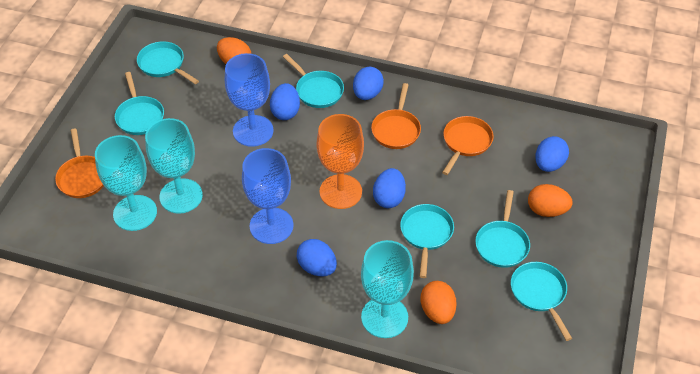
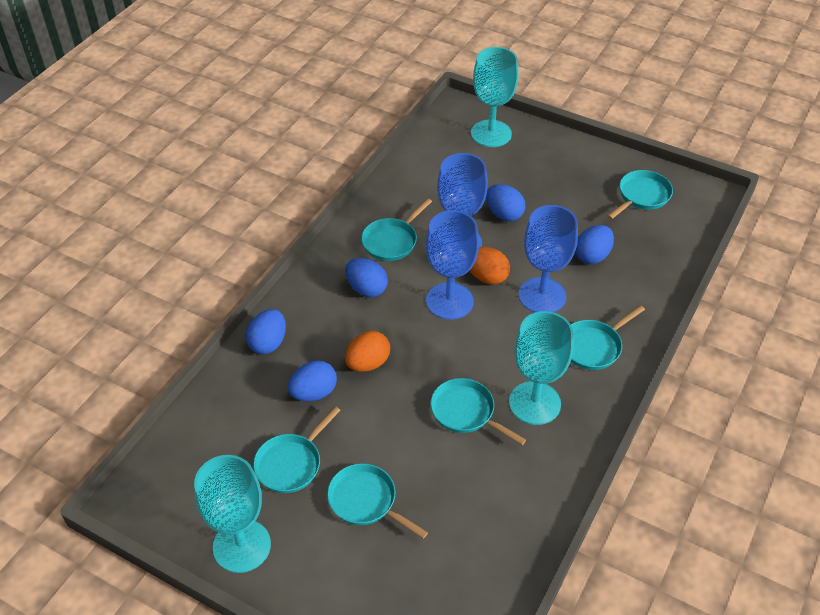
blue goblet: 2 -> 3
orange egg: 3 -> 2
orange goblet: 1 -> 0
orange pan: 3 -> 0

